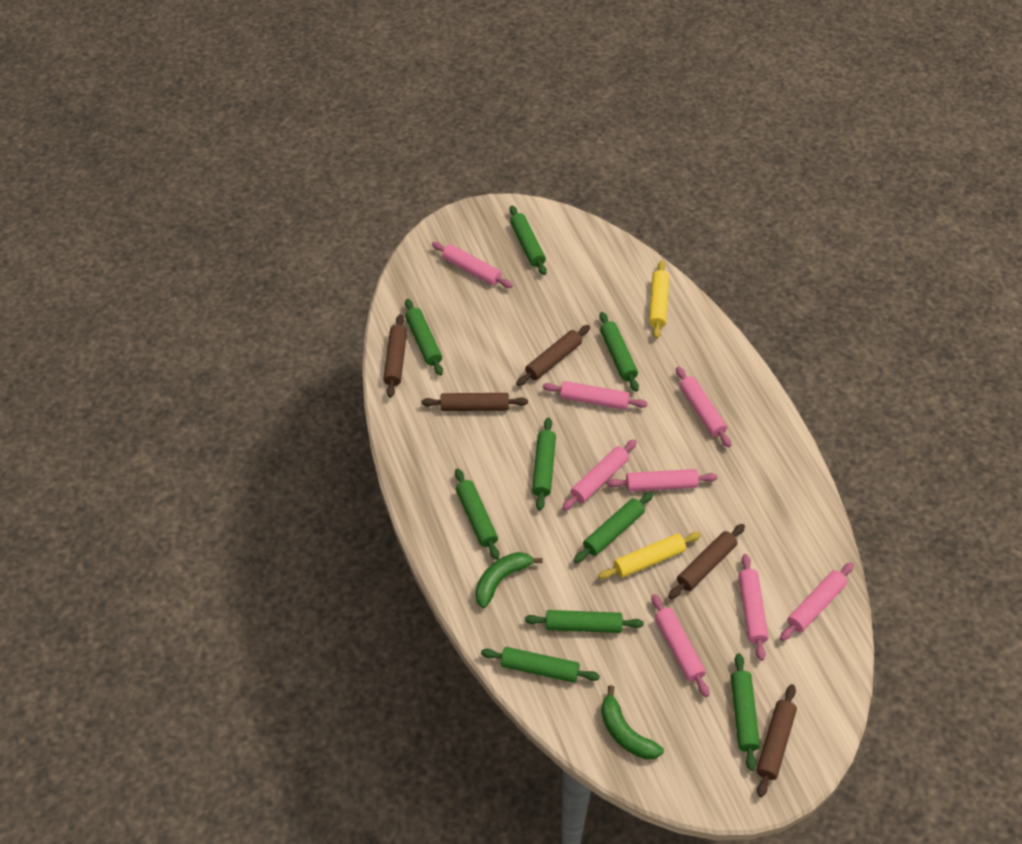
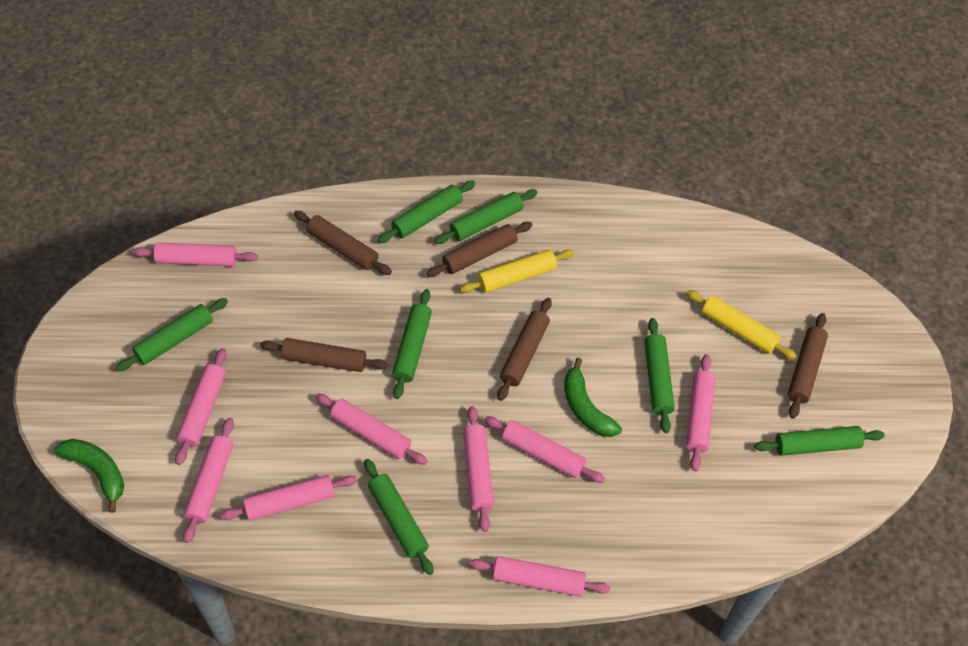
green rolling pin: 9 -> 7
pink rolling pin: 8 -> 9

